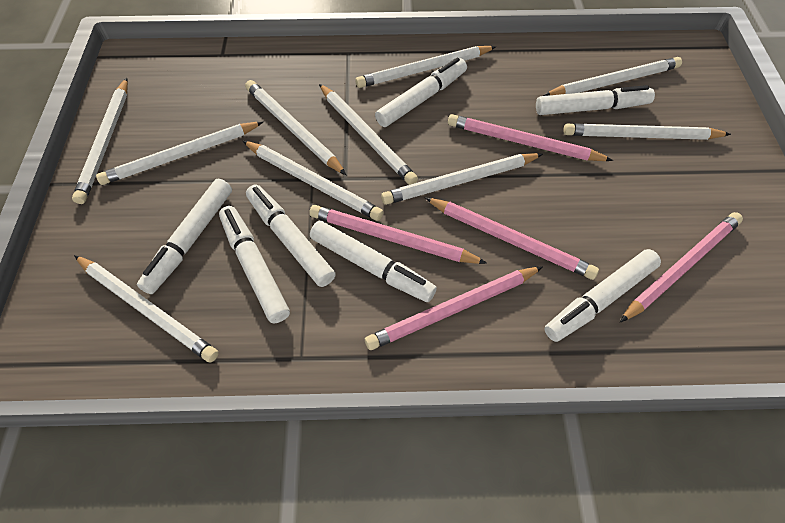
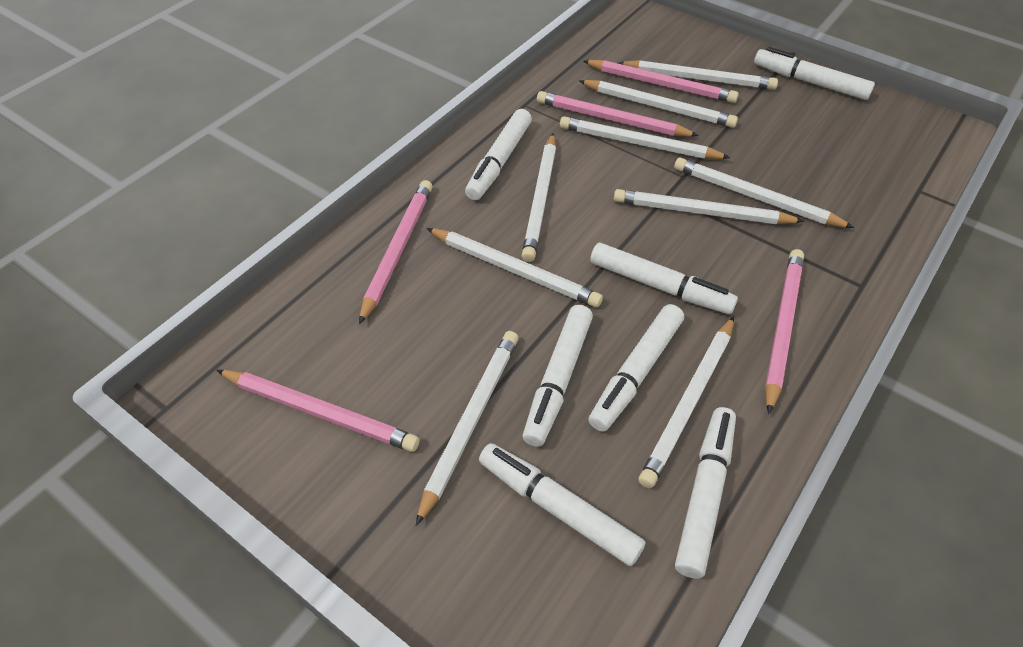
white pencil: 10 -> 9

